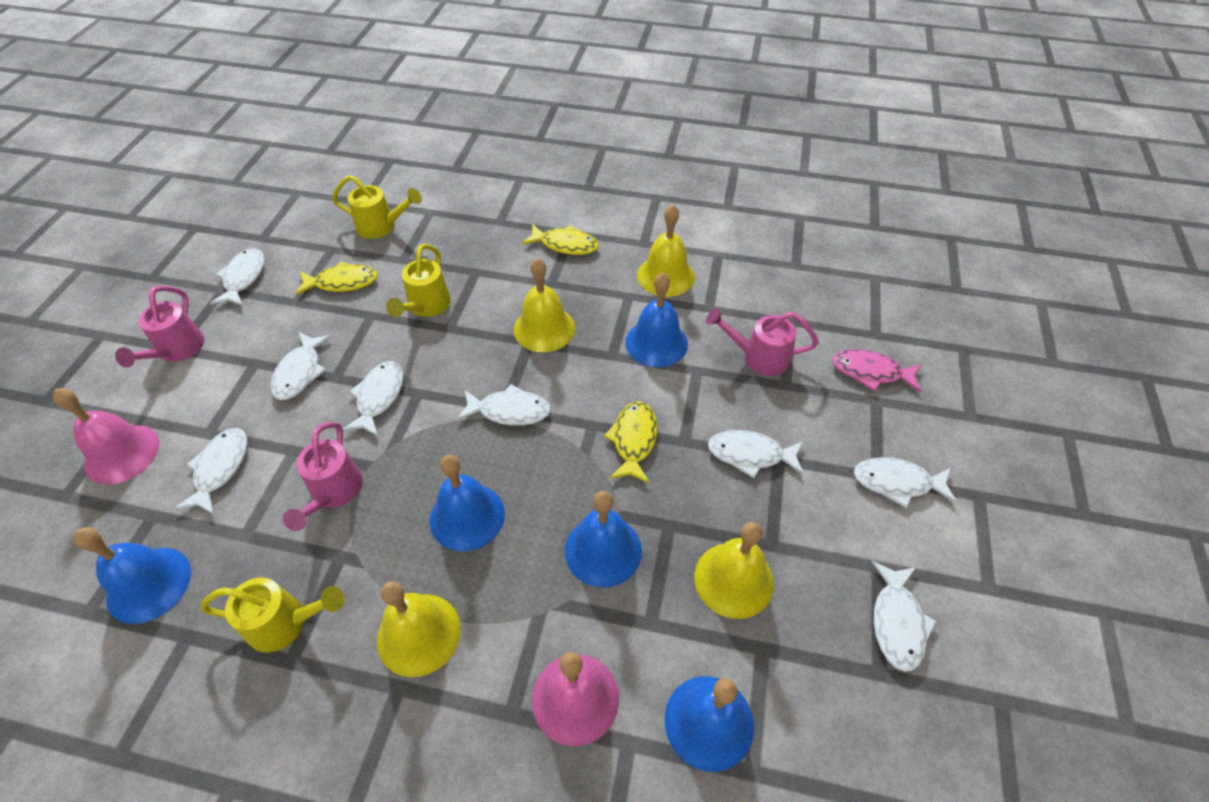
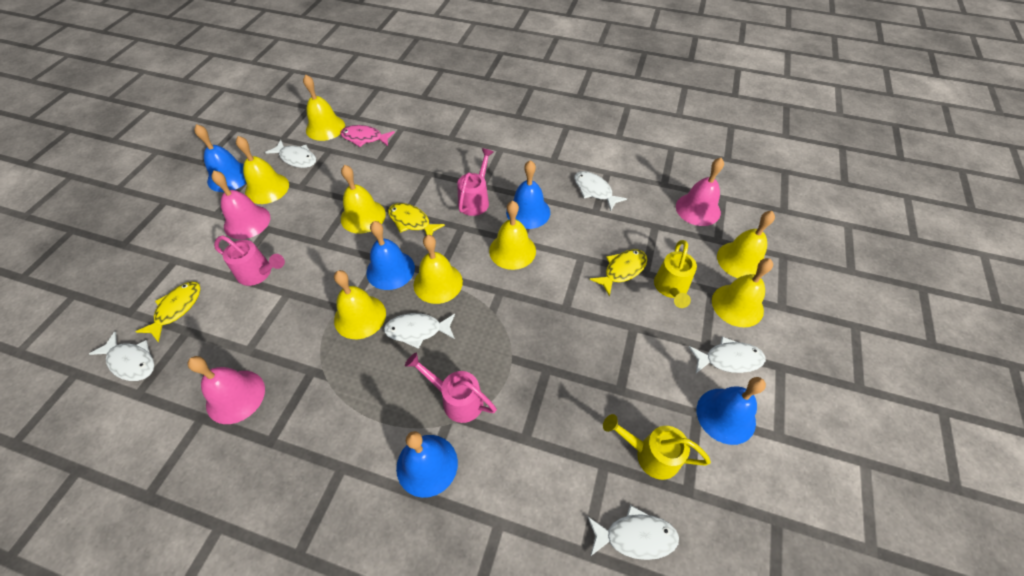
pink bell: 2 -> 3
white fish: 8 -> 6
yellow bell: 4 -> 8
yellow watering can: 3 -> 2

